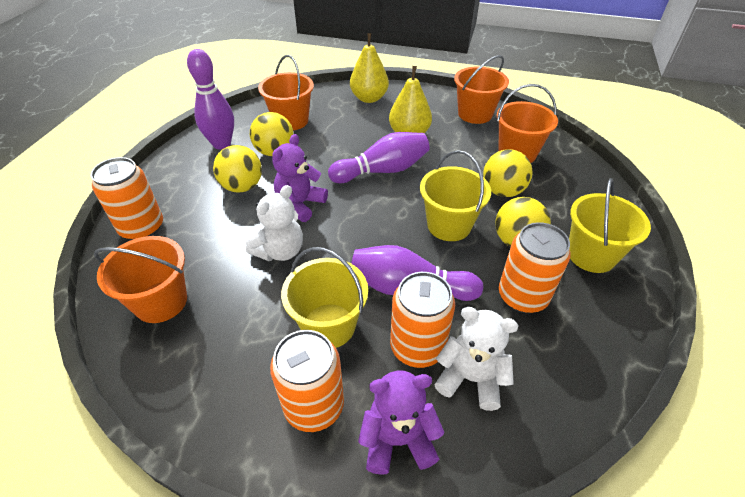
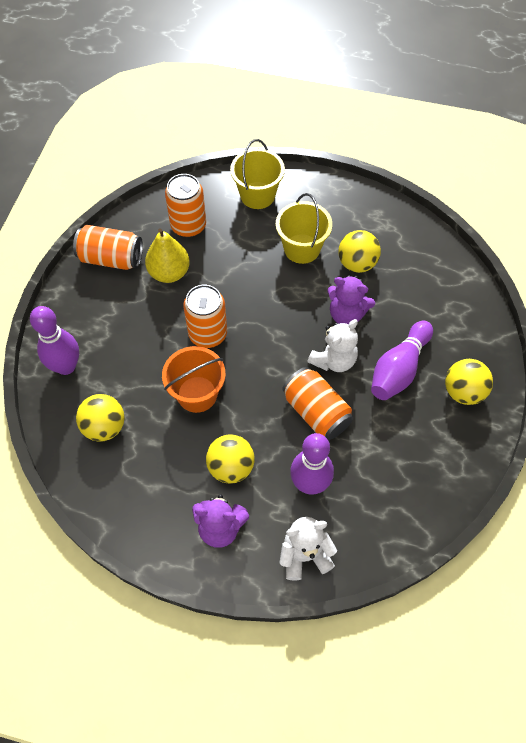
orange bucket: 4 -> 1
yellow bucket: 3 -> 2
yellow pear: 2 -> 1

